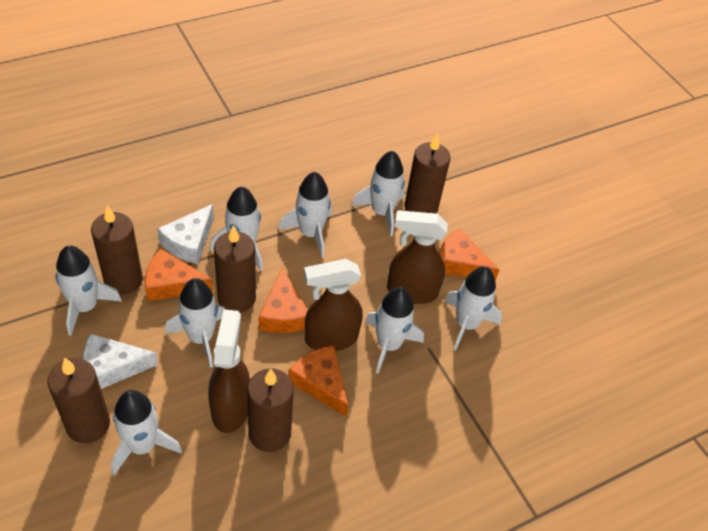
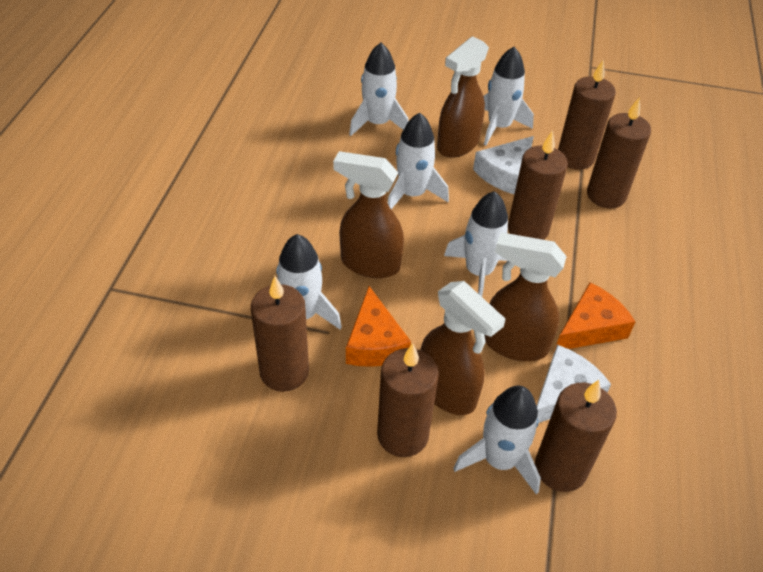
brown candle: 5 -> 6
brown spray bottle: 3 -> 4
orange cheese: 4 -> 2
white rocket: 8 -> 6

